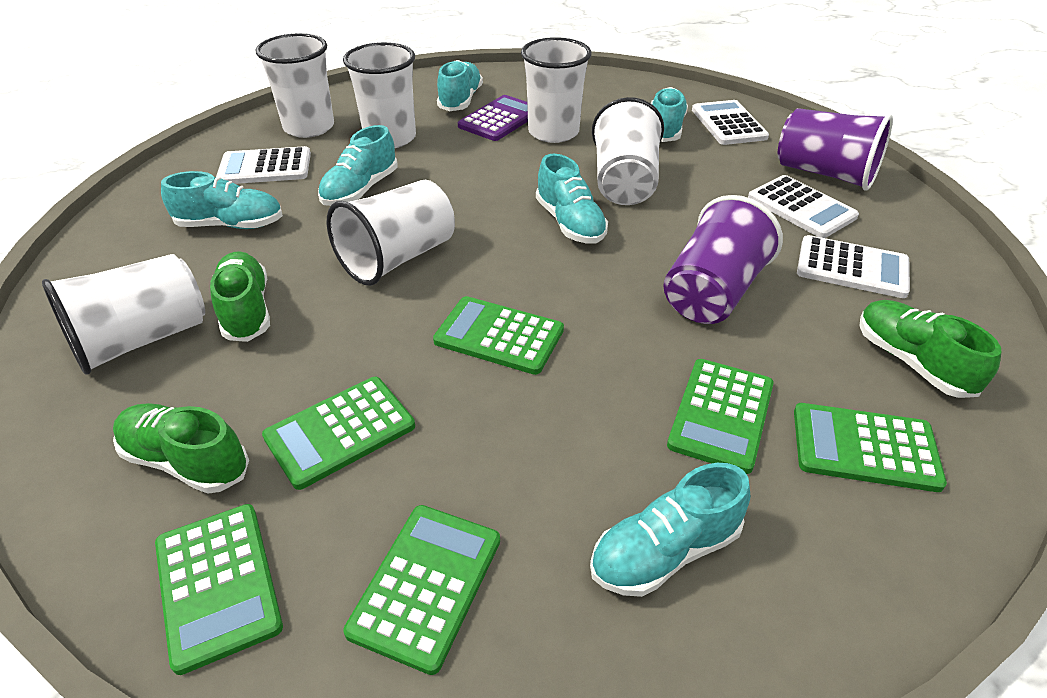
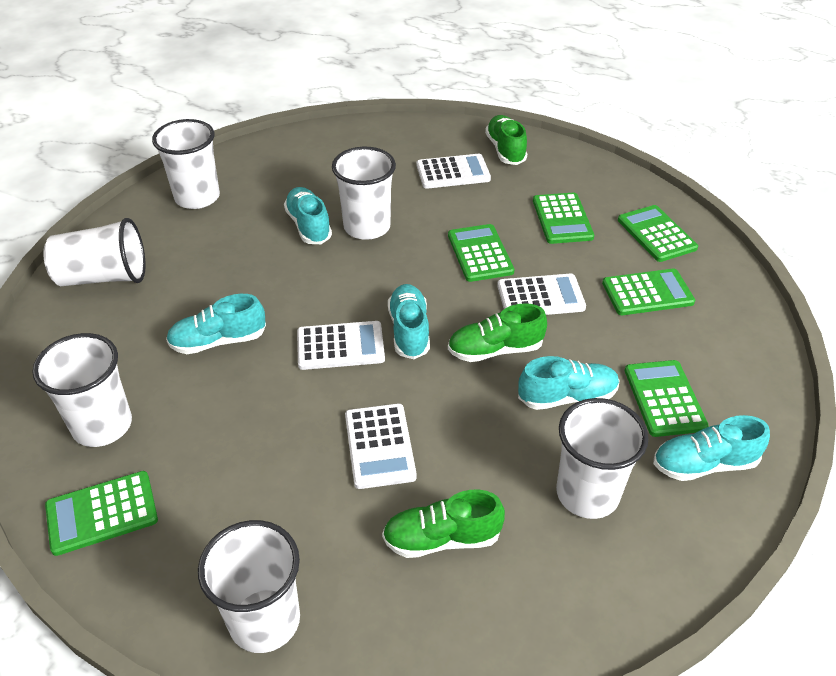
purple calculator: 1 -> 0
purple cup: 2 -> 0
turquoise shoe: 6 -> 5

